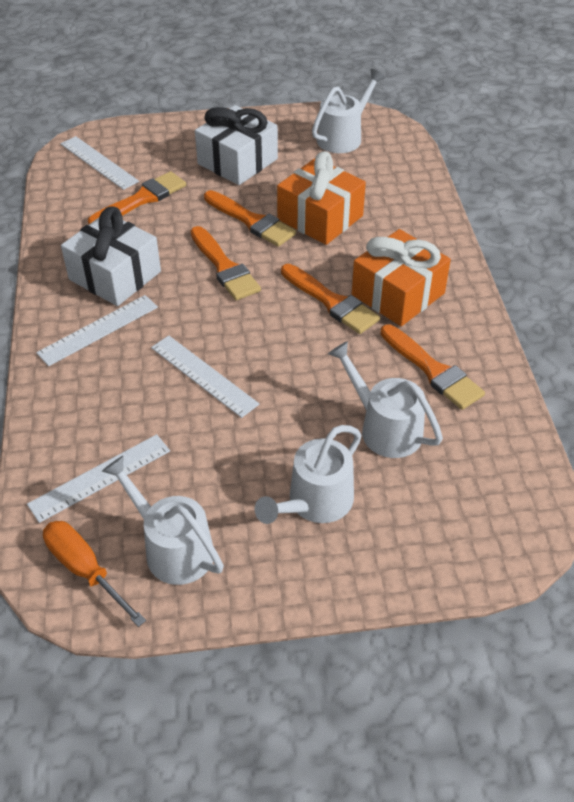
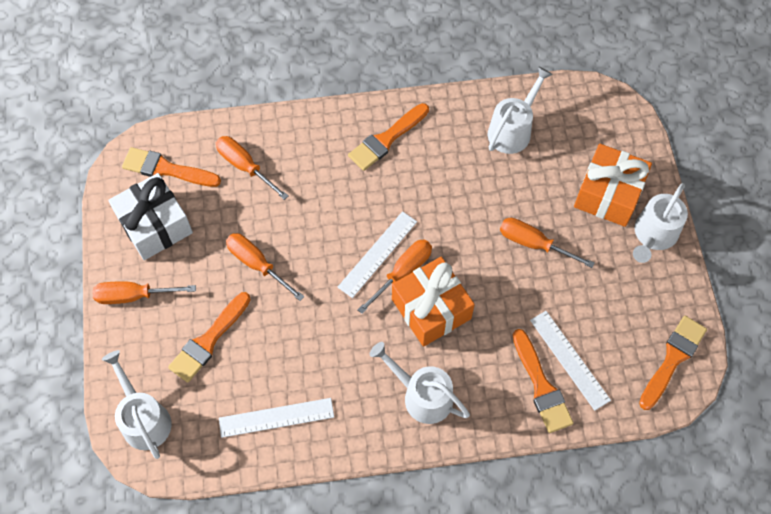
orange screwdriver: 1 -> 5
white gift: 2 -> 1
white ruler: 4 -> 3

